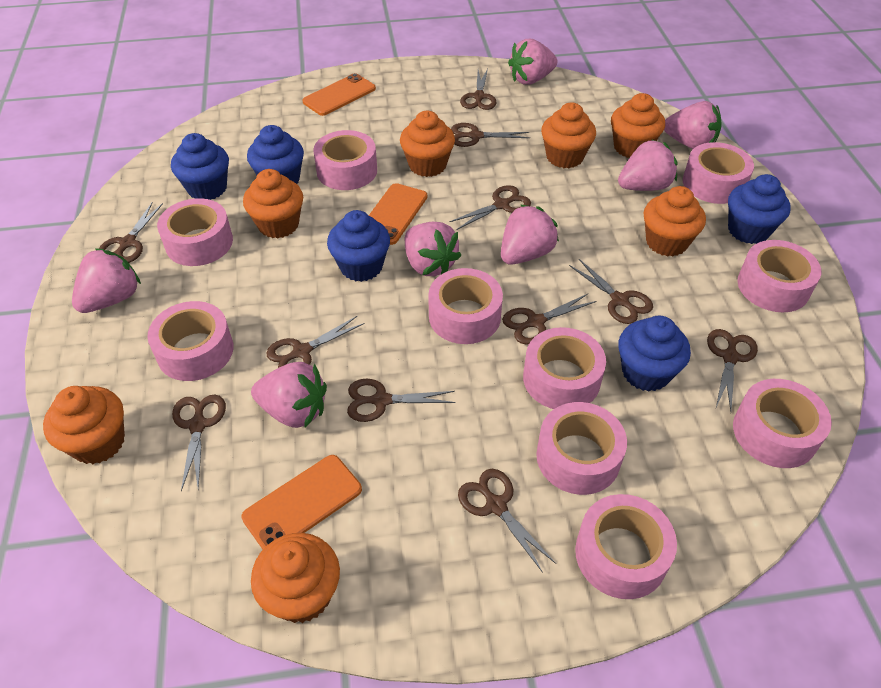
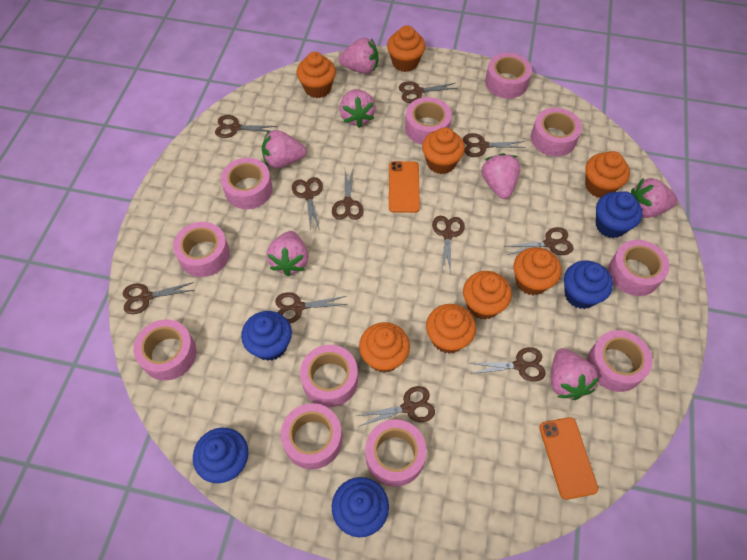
orange cupcake: 7 -> 8
orange phone: 3 -> 2
pink tape: 10 -> 11

